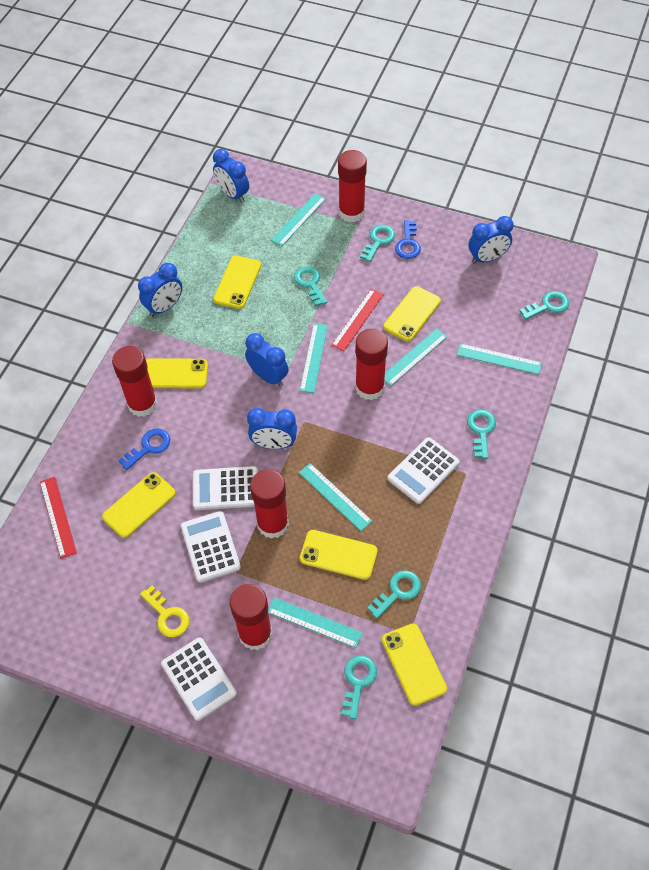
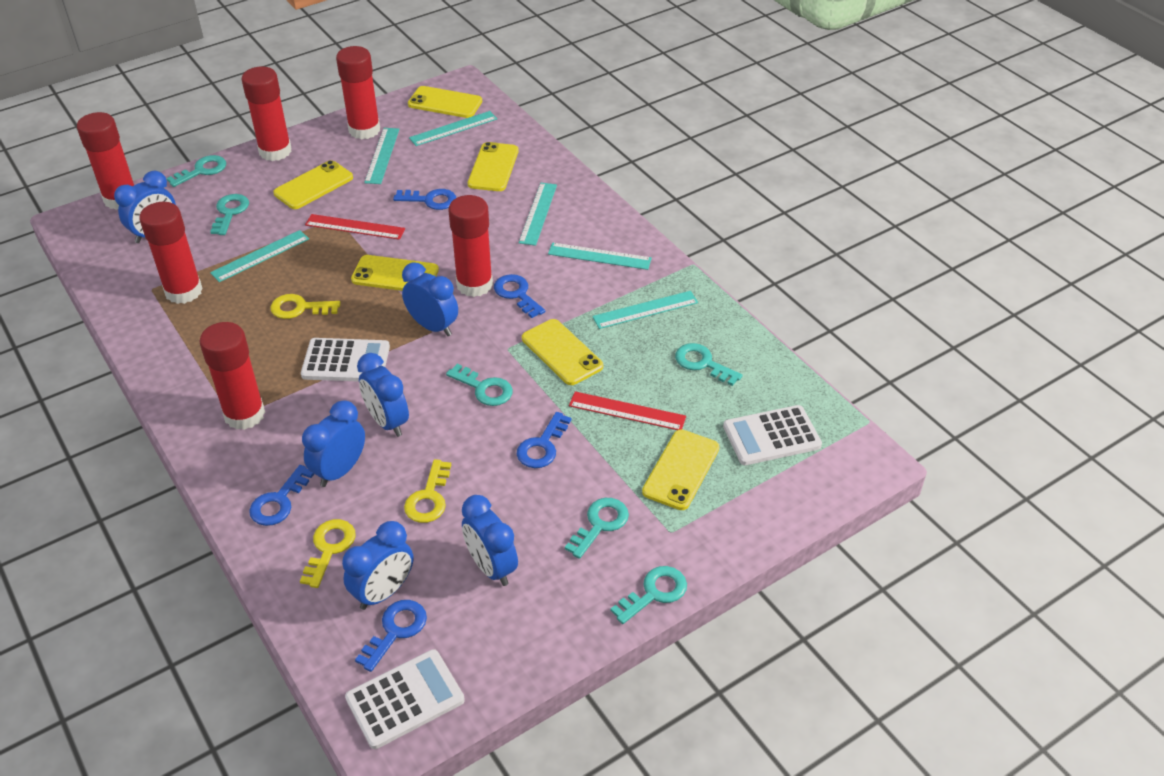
blue clock: 5 -> 6
blue key: 2 -> 5
red glue stick: 5 -> 6
white calculator: 4 -> 3
yellow key: 1 -> 3

